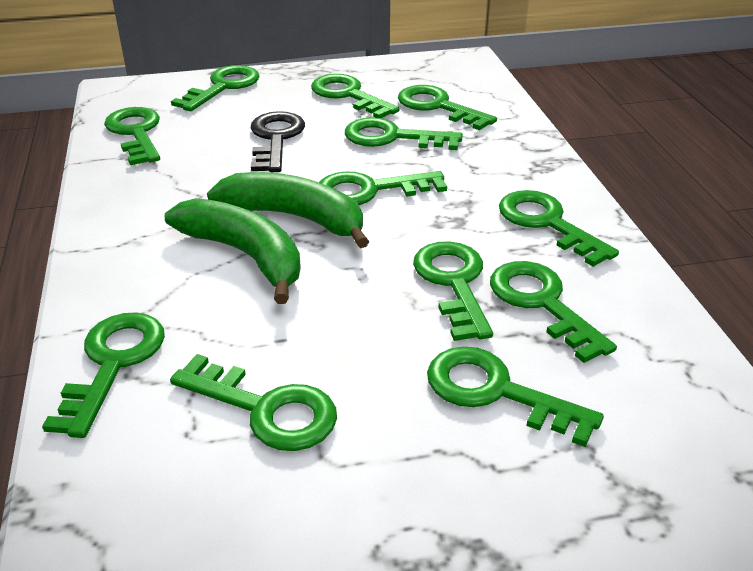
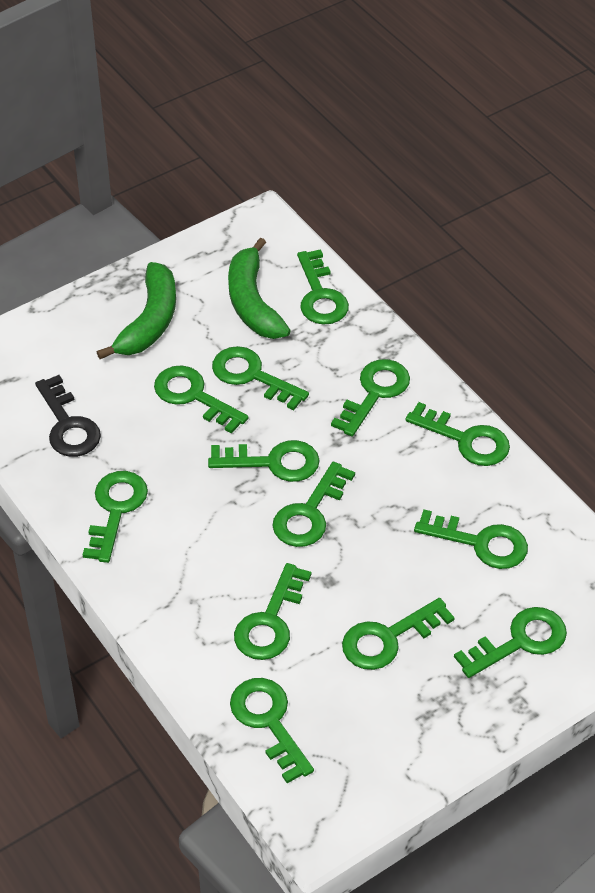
green key: 12 -> 13

